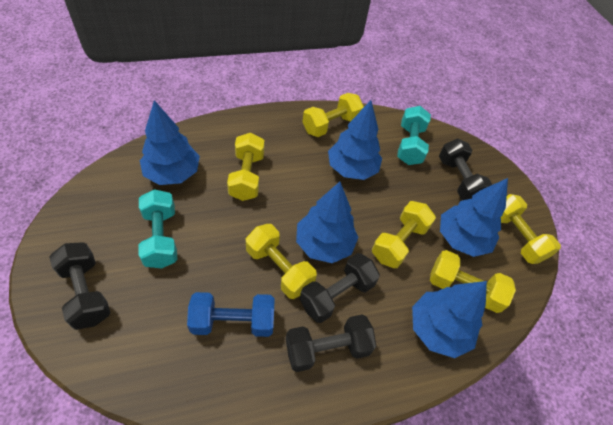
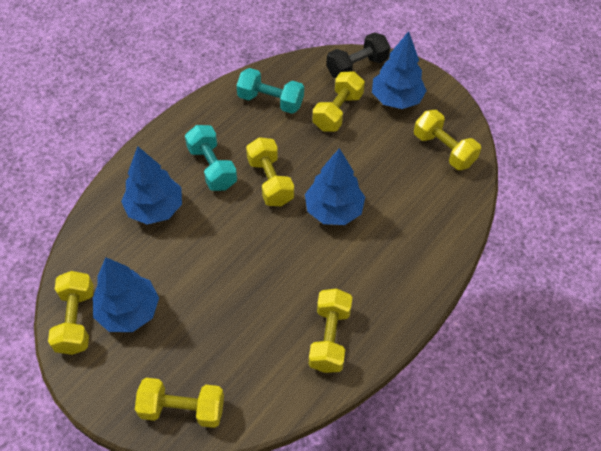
black dumbbell: 4 -> 1
blue dumbbell: 1 -> 0
blue tree: 5 -> 4

